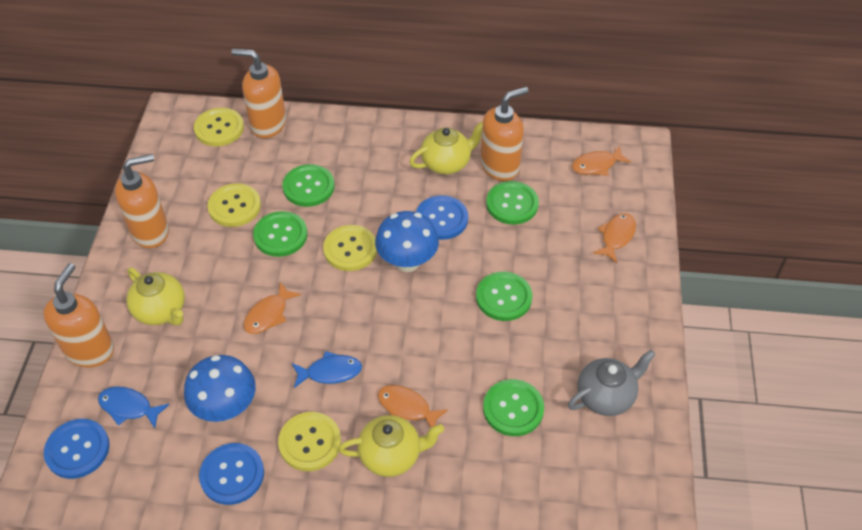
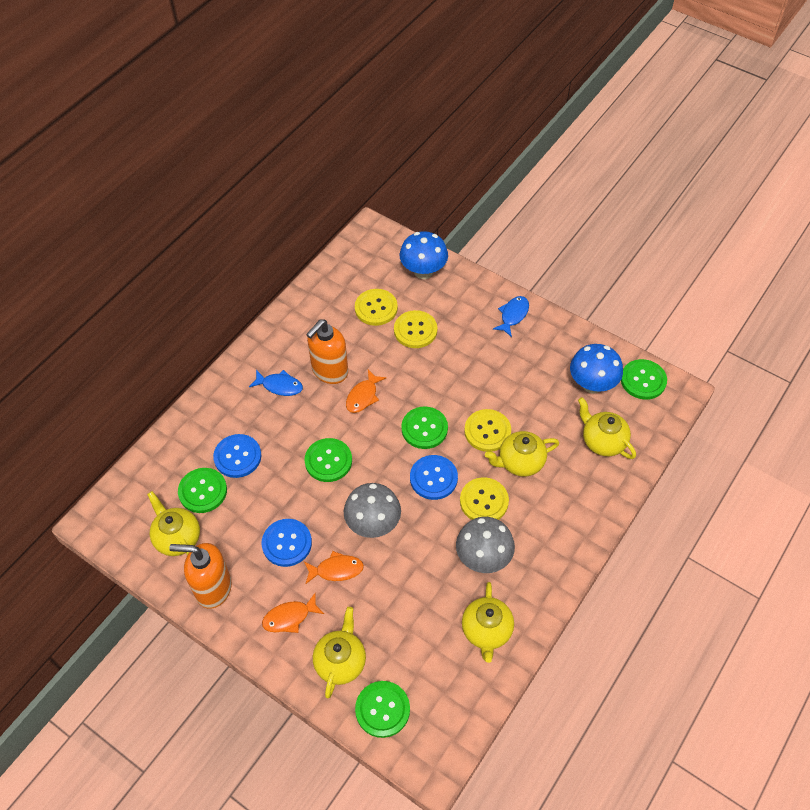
grey mushroom: 0 -> 2
grey teapot: 1 -> 0
orange fish: 4 -> 3
orange soap dispenser: 4 -> 2
yellow teapot: 3 -> 5

